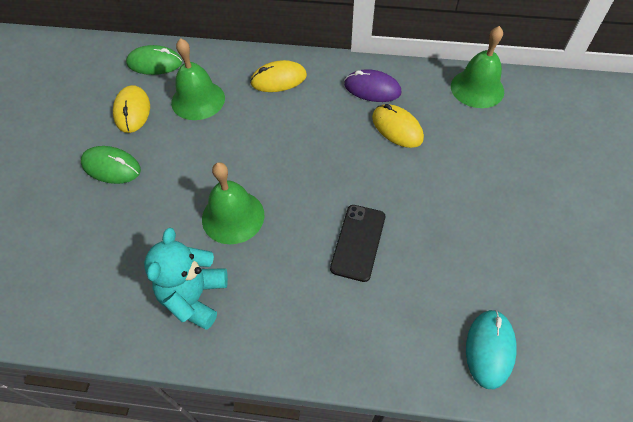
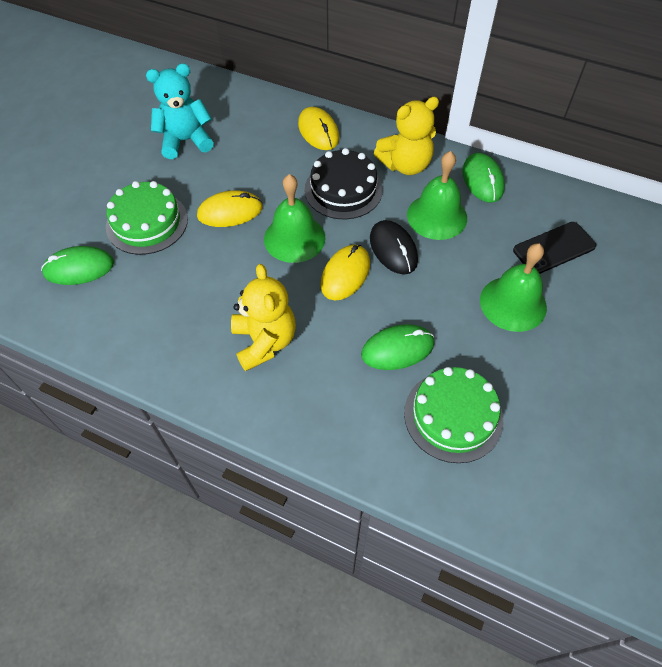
black cake: 0 -> 1
black mouse: 0 -> 1
green cake: 0 -> 2
green mouse: 2 -> 3
purple mouse: 1 -> 0
turquoise mouse: 1 -> 0
yellow teddy bear: 0 -> 2

